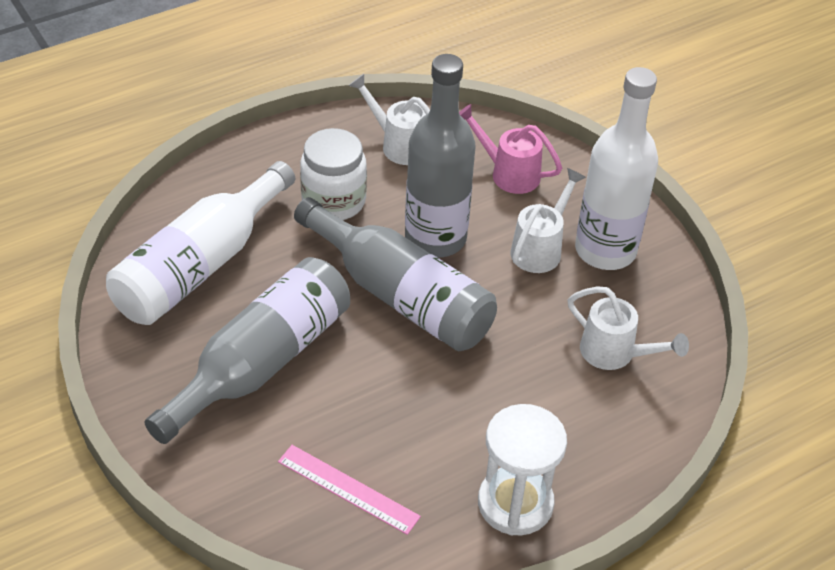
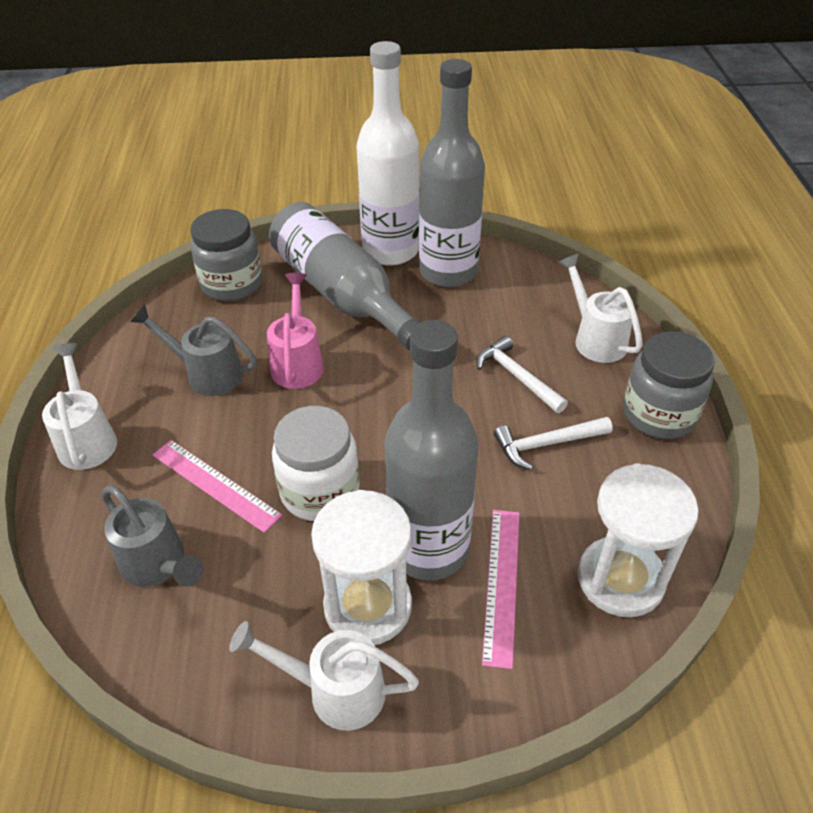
grey jar: 0 -> 2
grey watering can: 0 -> 2
pink ruler: 1 -> 2
white bottle: 2 -> 1
white hammer: 0 -> 2
white hourglass: 1 -> 2

